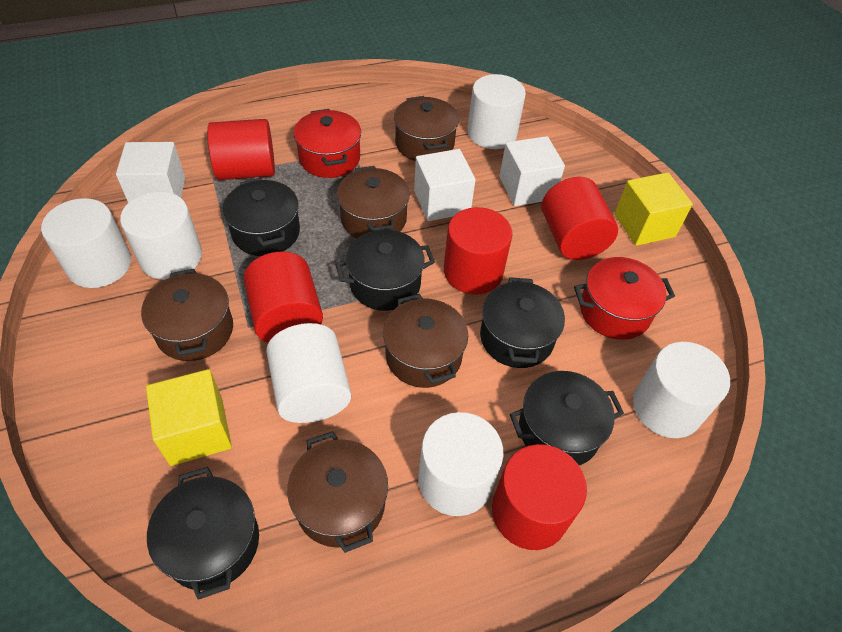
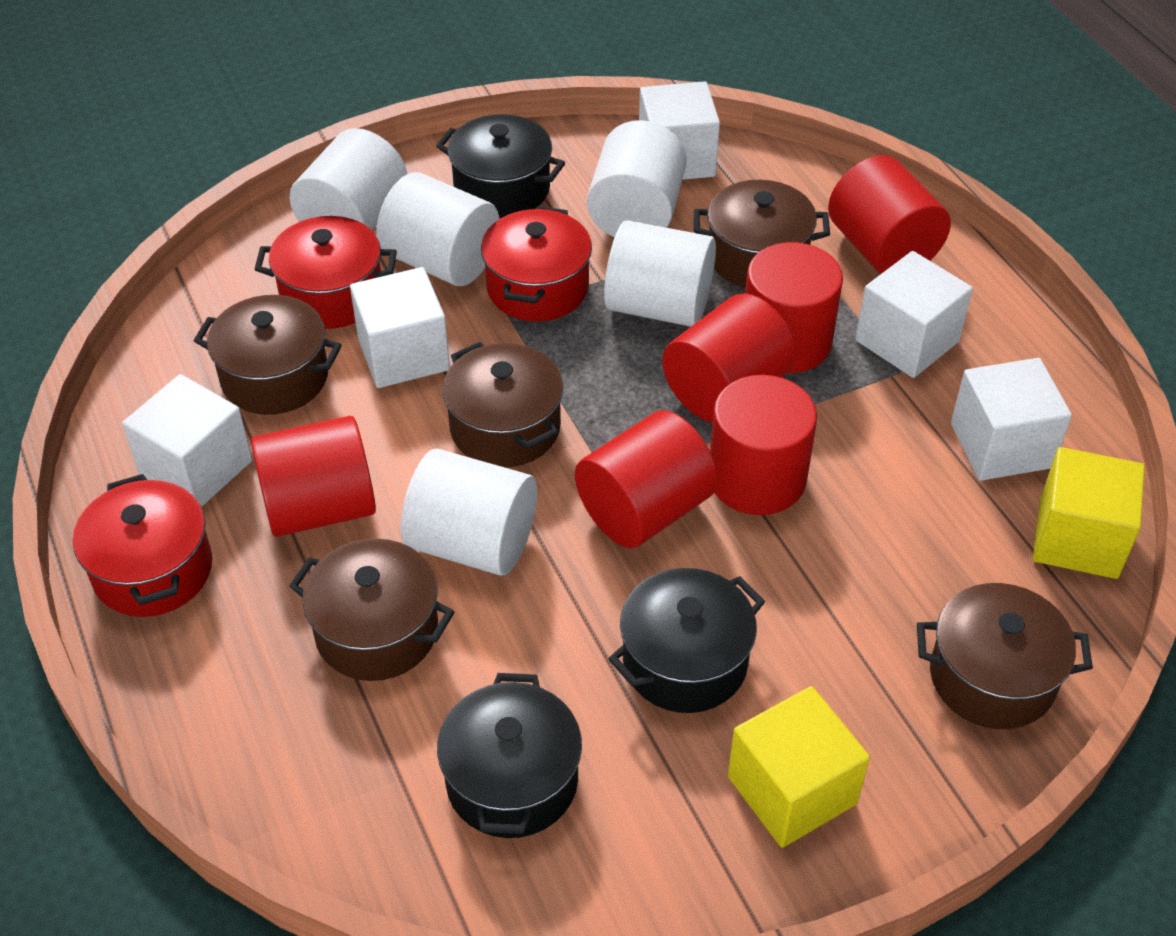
black pot: 5 -> 3
red cylinder: 5 -> 6
red pot: 2 -> 3
white cube: 3 -> 5
white cylinder: 6 -> 5

